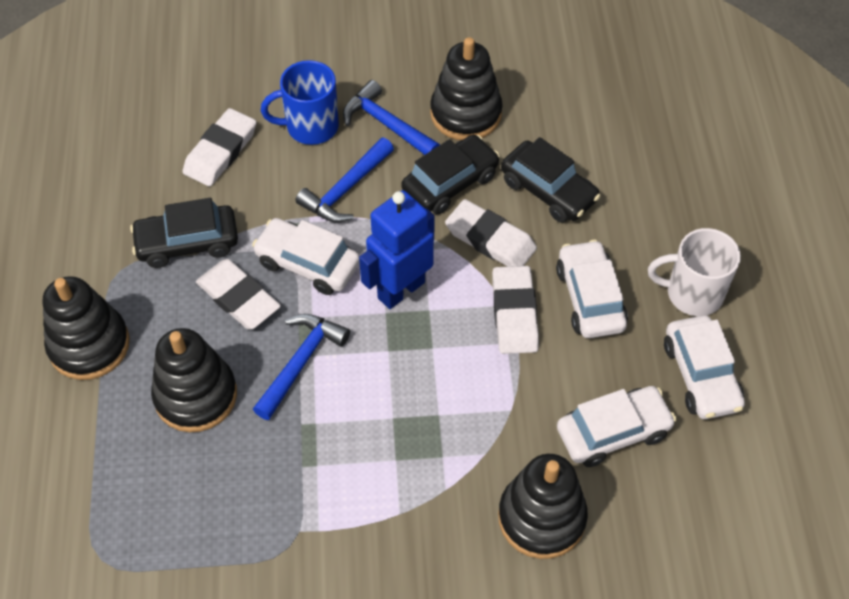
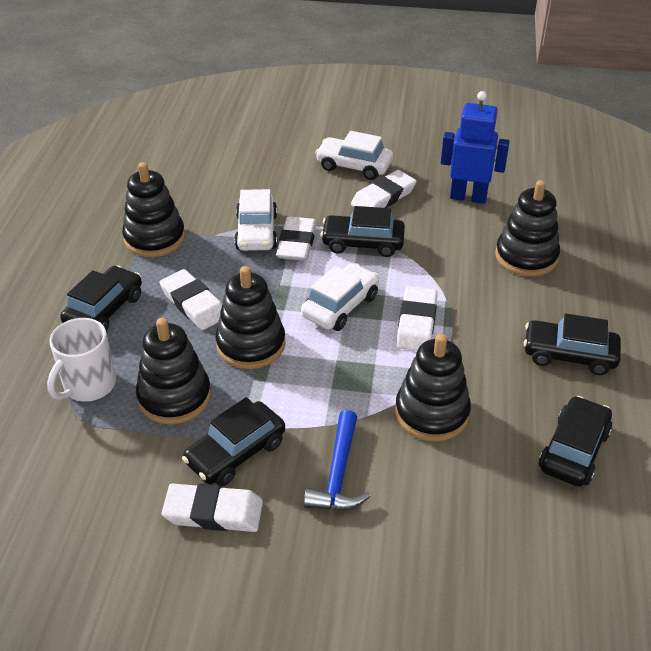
black car: 3 -> 5
black stacking toy: 4 -> 5
blue hammer: 3 -> 1
blue mug: 1 -> 0
white car: 4 -> 3
white eraser: 4 -> 5

